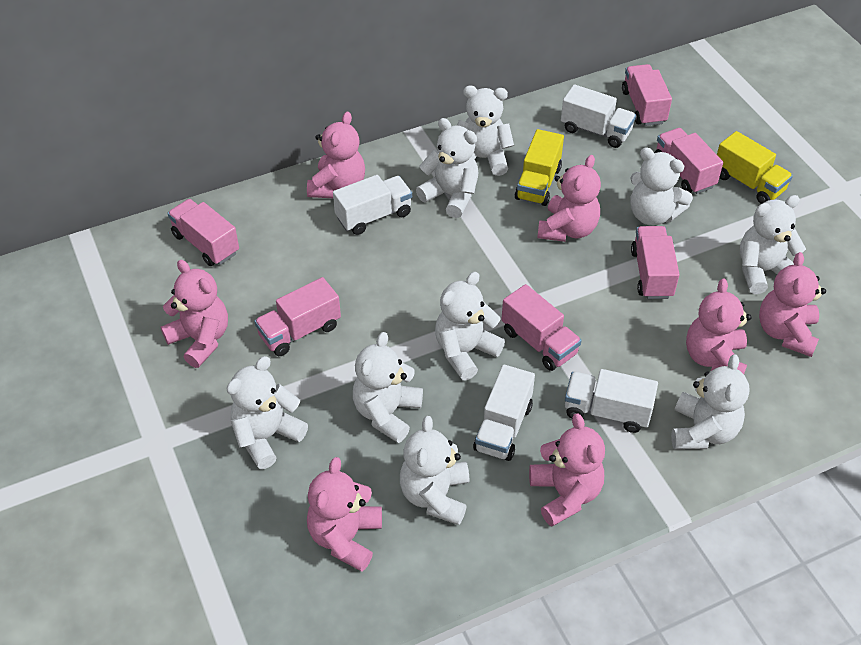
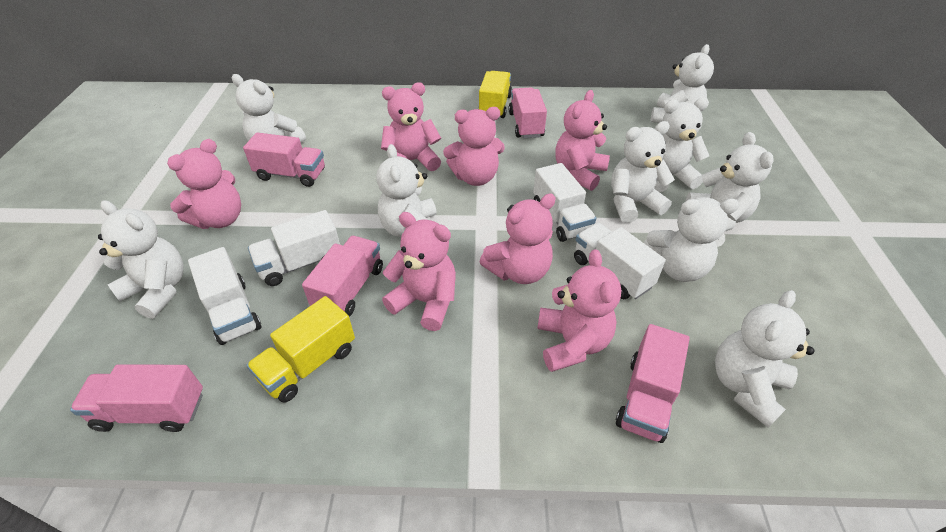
pink truck: 6 -> 5

